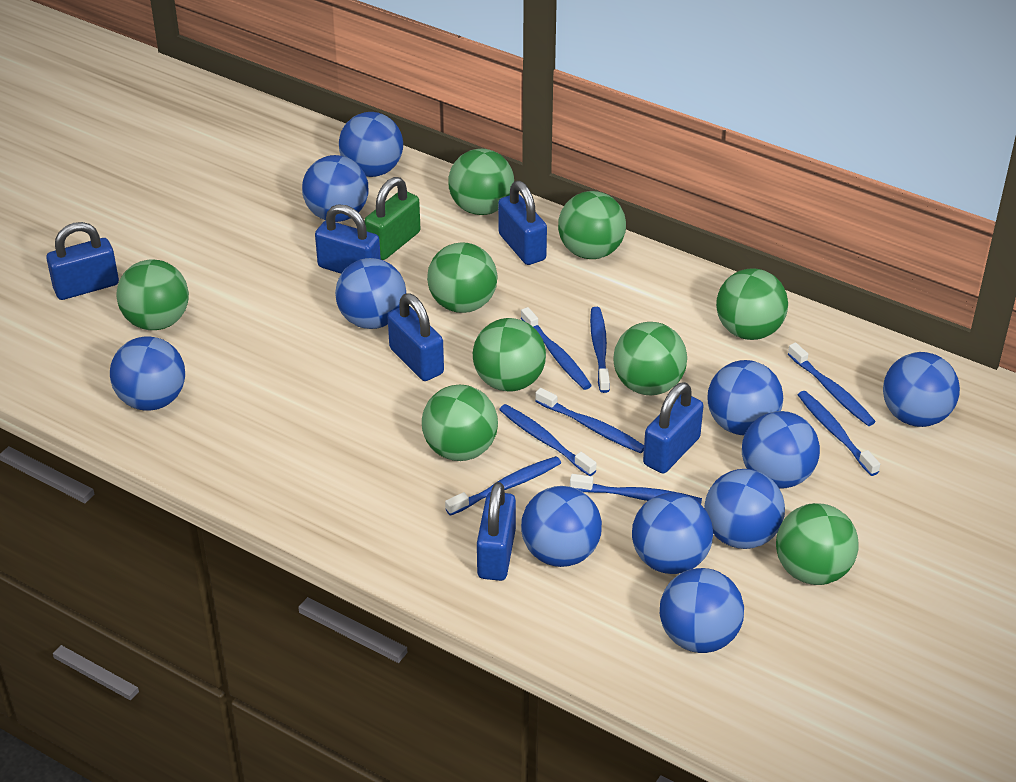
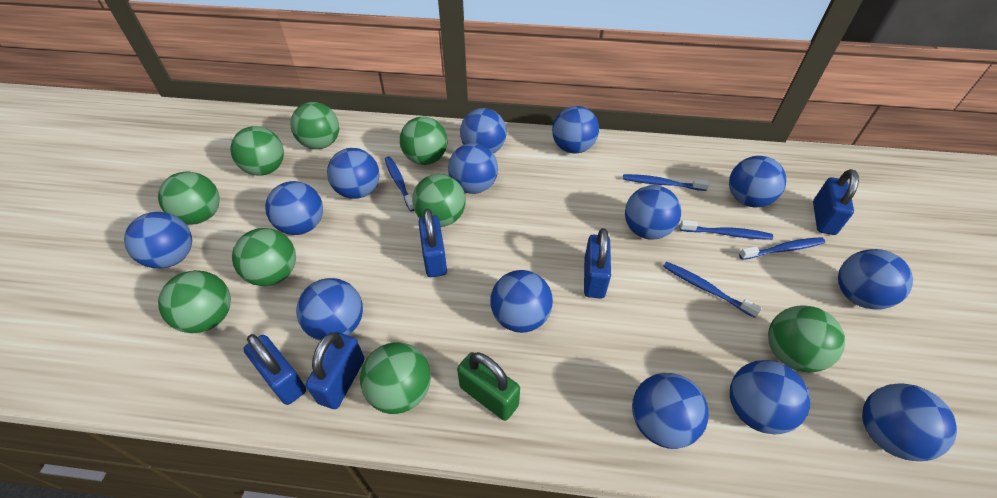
blue ball: 11 -> 14
blue padlock: 6 -> 5
blue toothbrush: 8 -> 5

